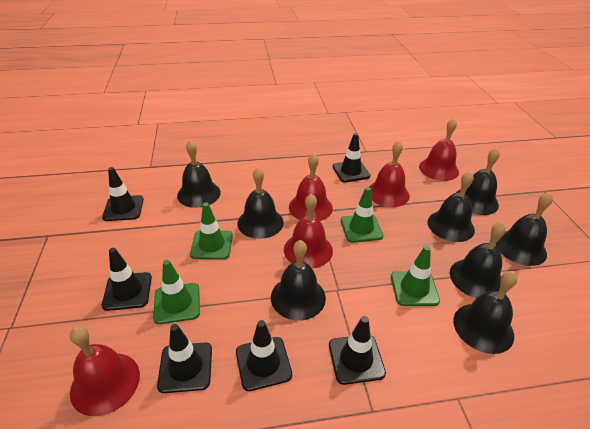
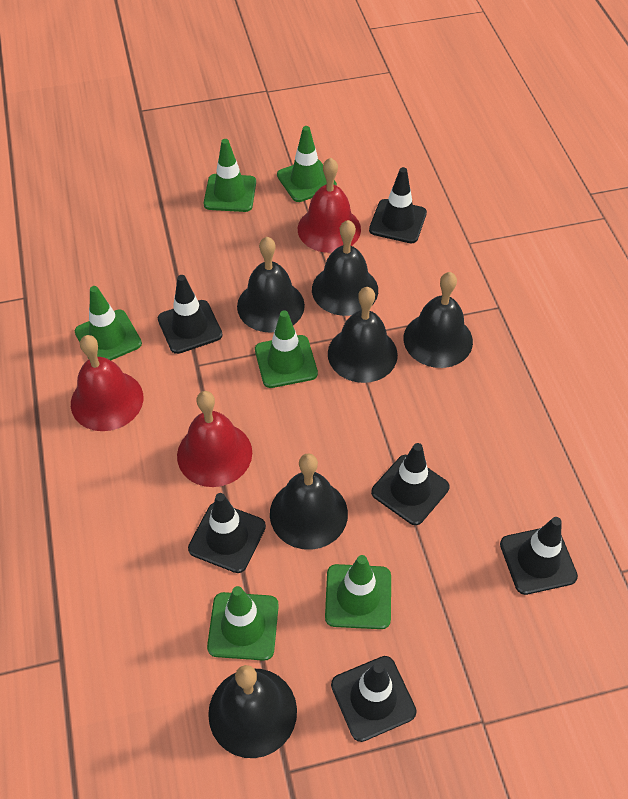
black bell: 8 -> 6
green traffic cone: 4 -> 6
red bell: 5 -> 3

